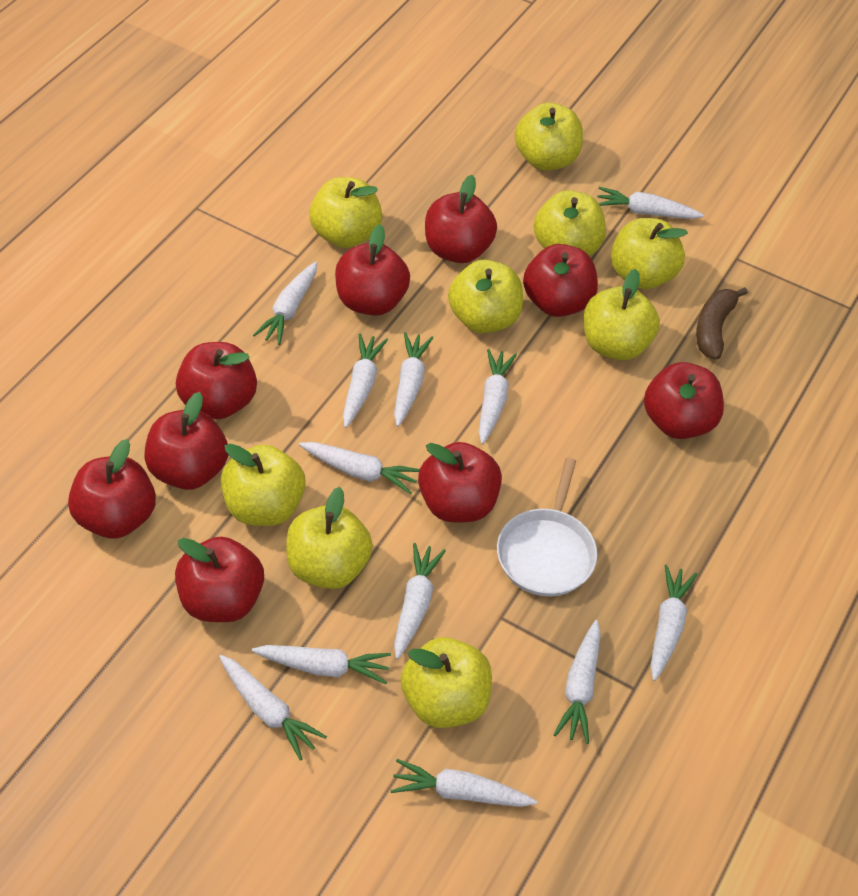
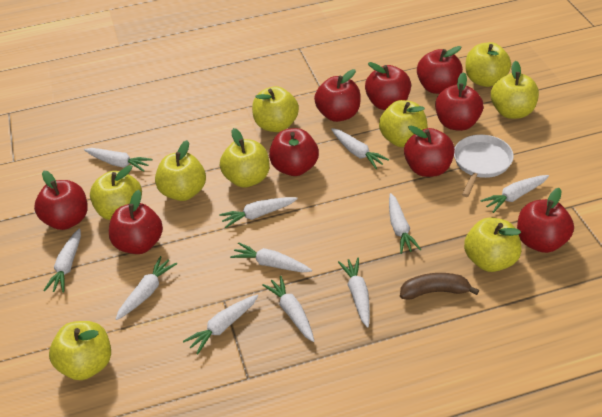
white carrot: 12 -> 11

